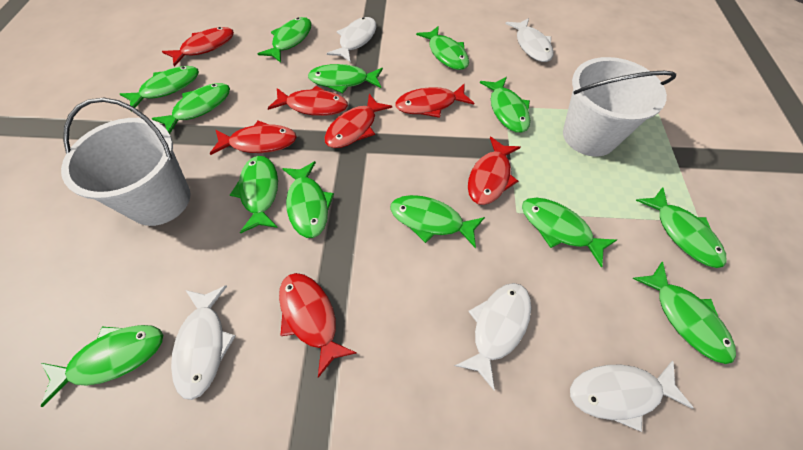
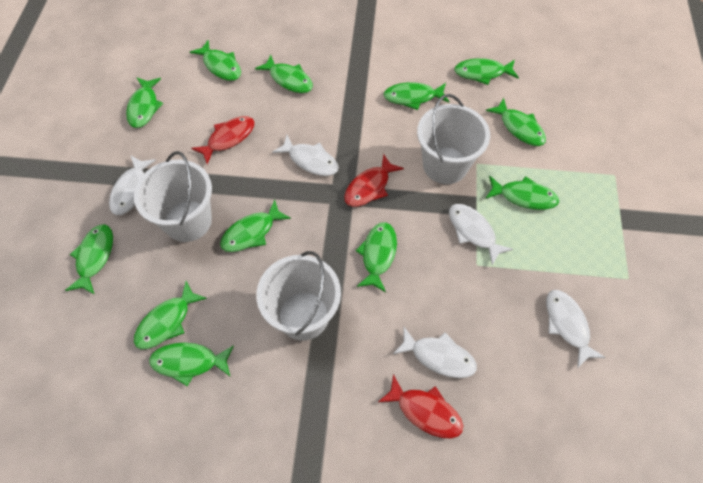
green fish: 13 -> 12
red fish: 7 -> 3
white bucket: 2 -> 3

